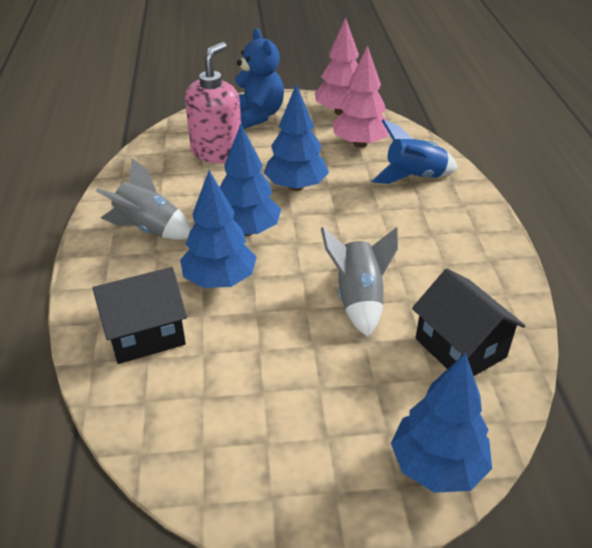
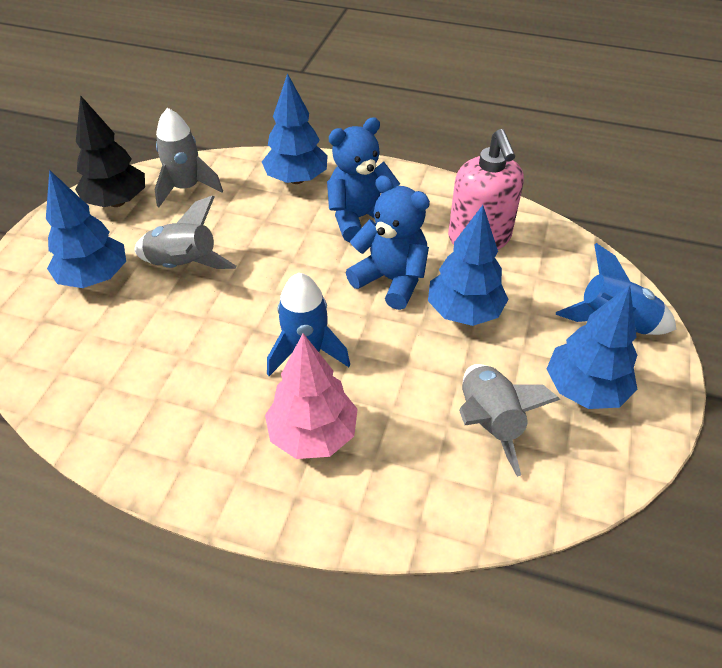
black house: 2 -> 0
black tree: 0 -> 1
blue rocket: 1 -> 2
blue teddy bear: 1 -> 2
grey rocket: 2 -> 3
pink tree: 2 -> 1

